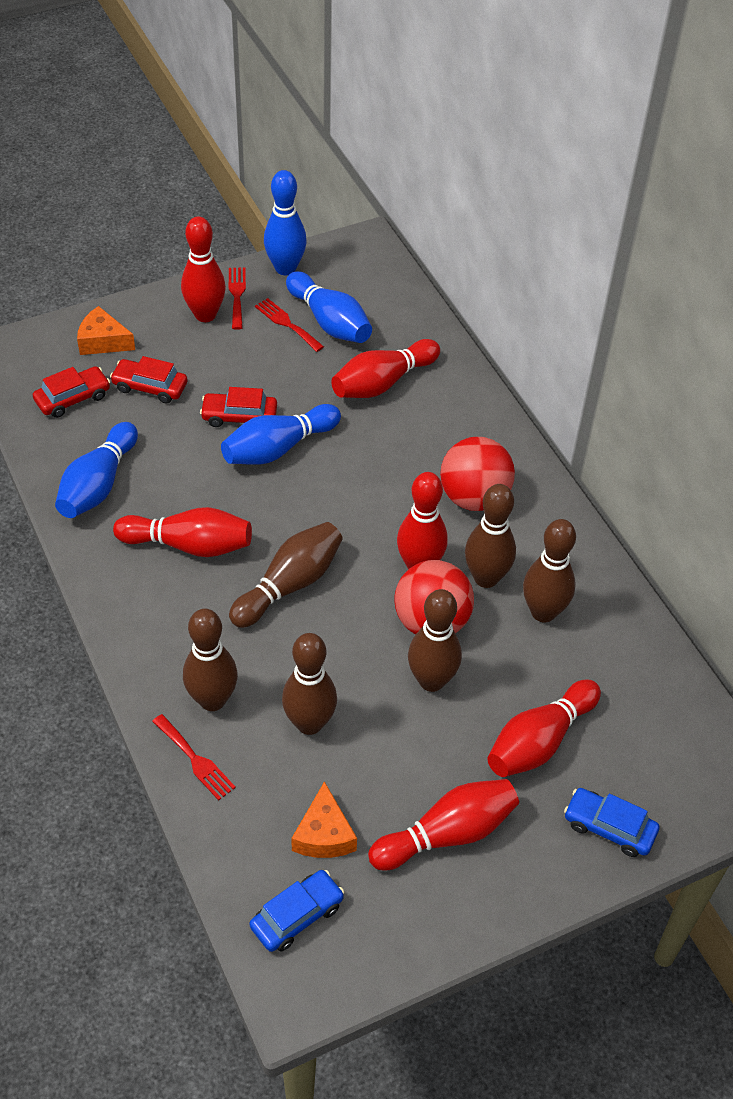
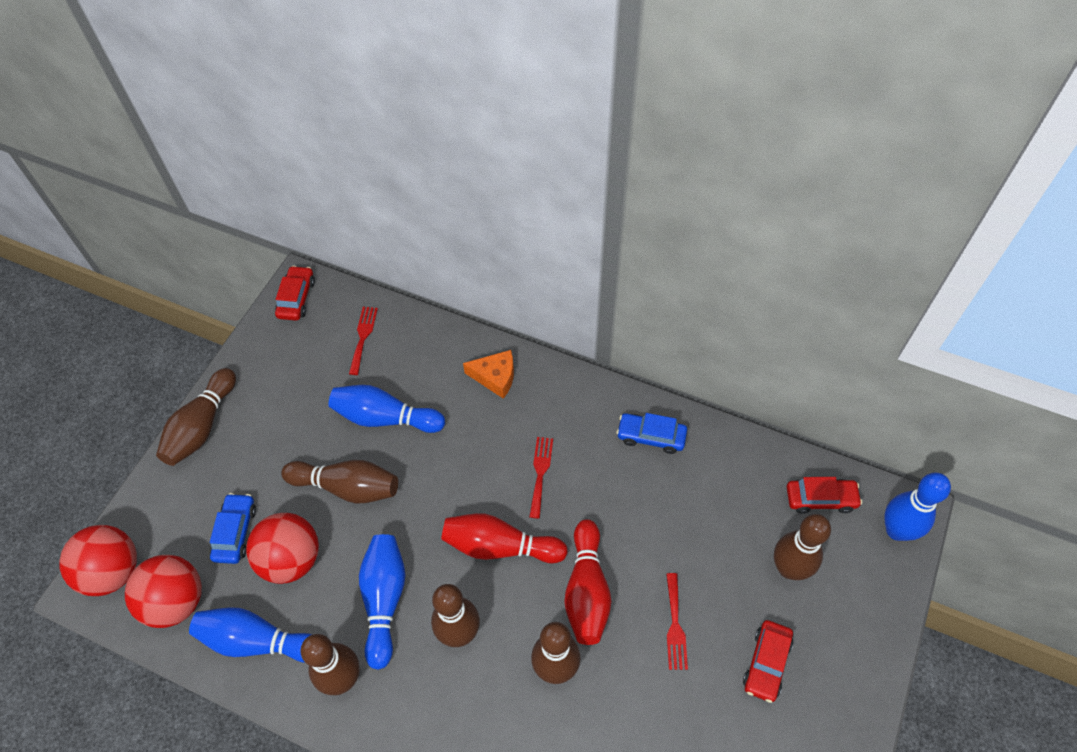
orange cheese: 2 -> 1
red ball: 2 -> 3
red bowling pin: 6 -> 2

